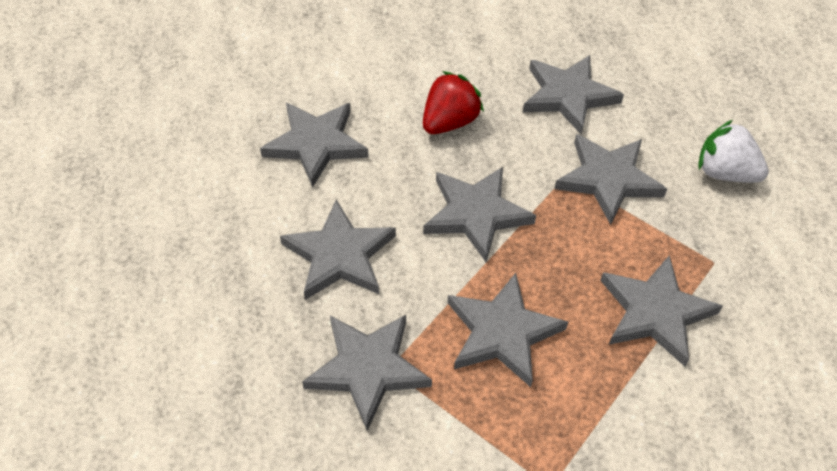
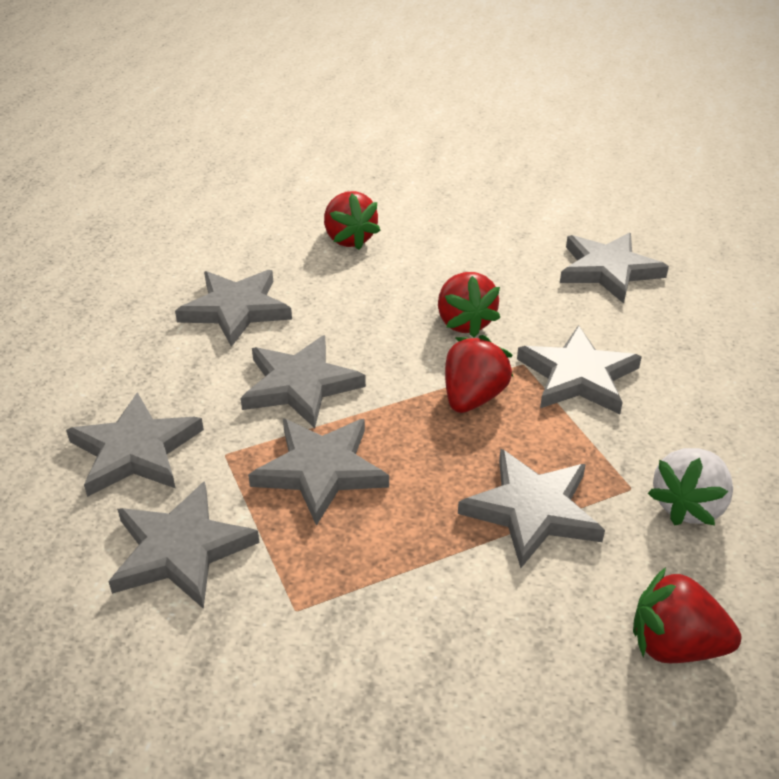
red strawberry: 1 -> 4

